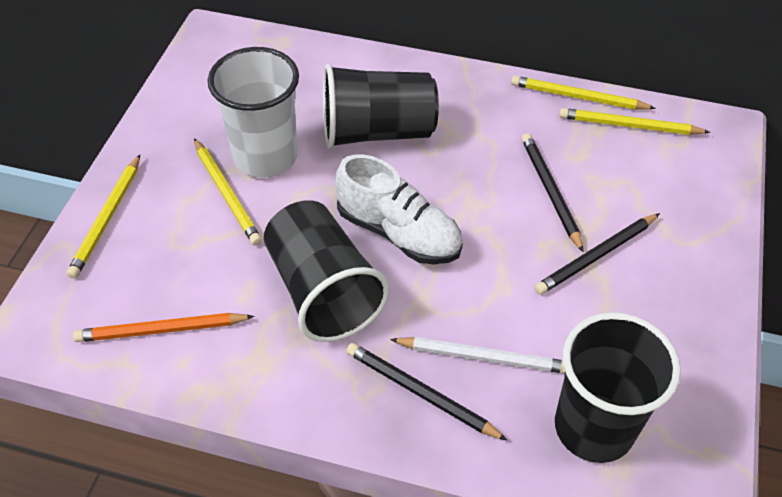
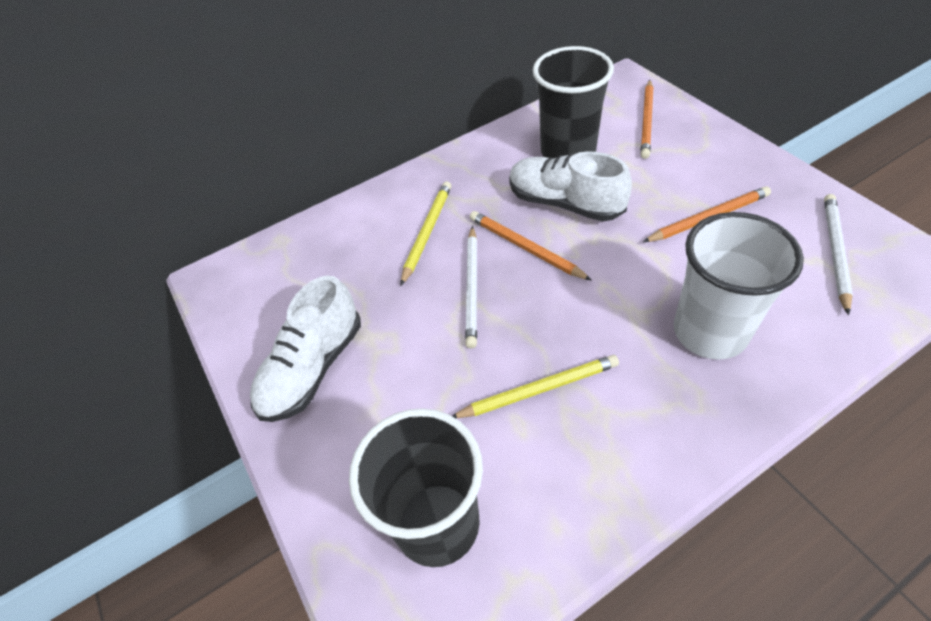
black cup: 3 -> 2
black pencil: 3 -> 0
orange pencil: 1 -> 3
white pencil: 1 -> 2
white shoe: 1 -> 2
yellow pencil: 4 -> 2

